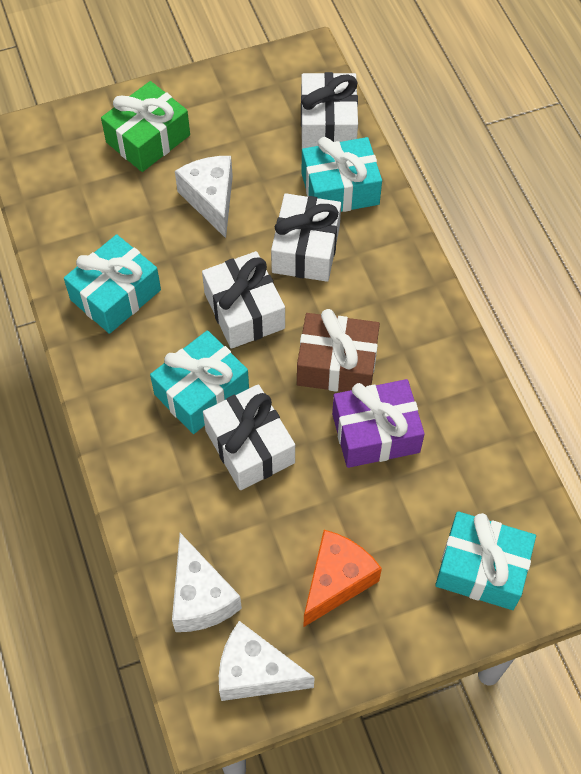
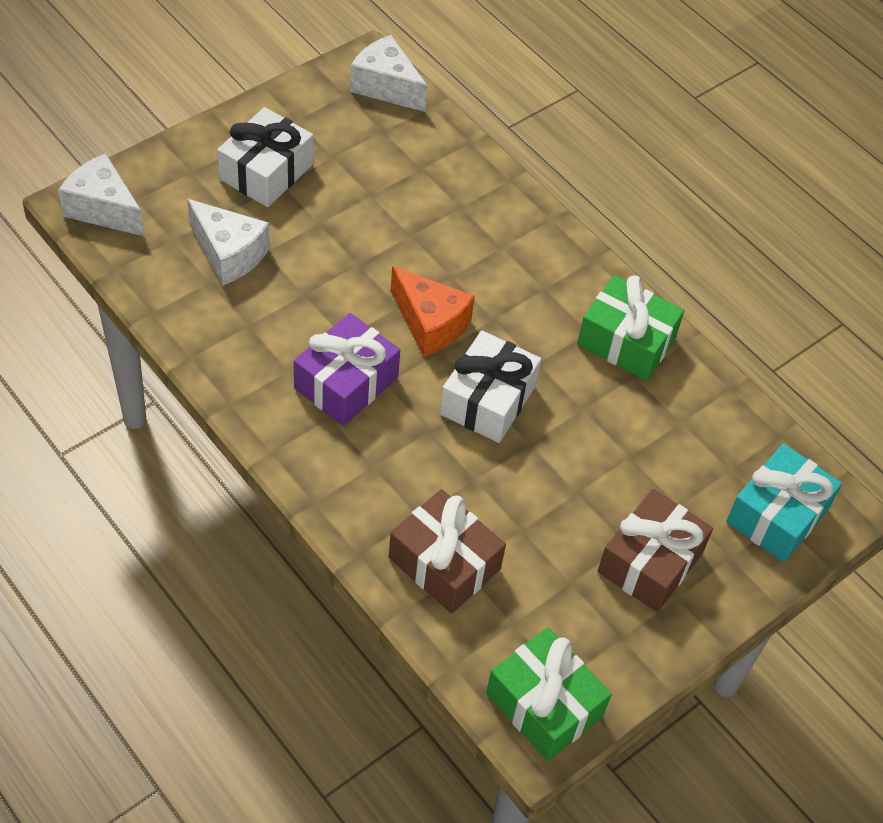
brown gift: 1 -> 2
green gift: 1 -> 2
turquoise gift: 4 -> 1
white gift: 4 -> 2

